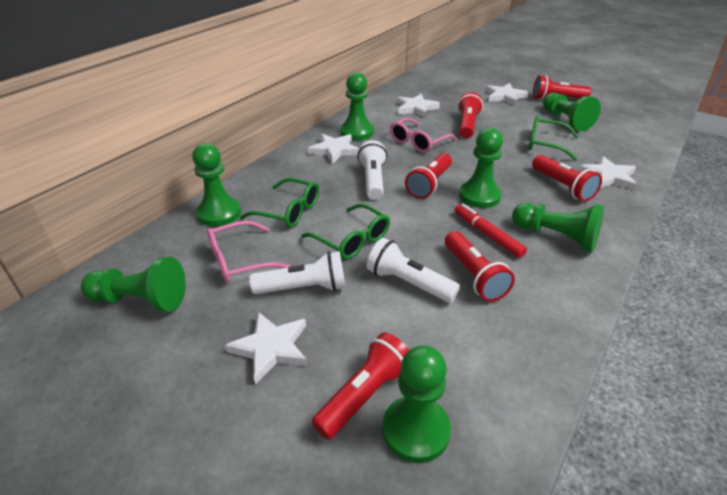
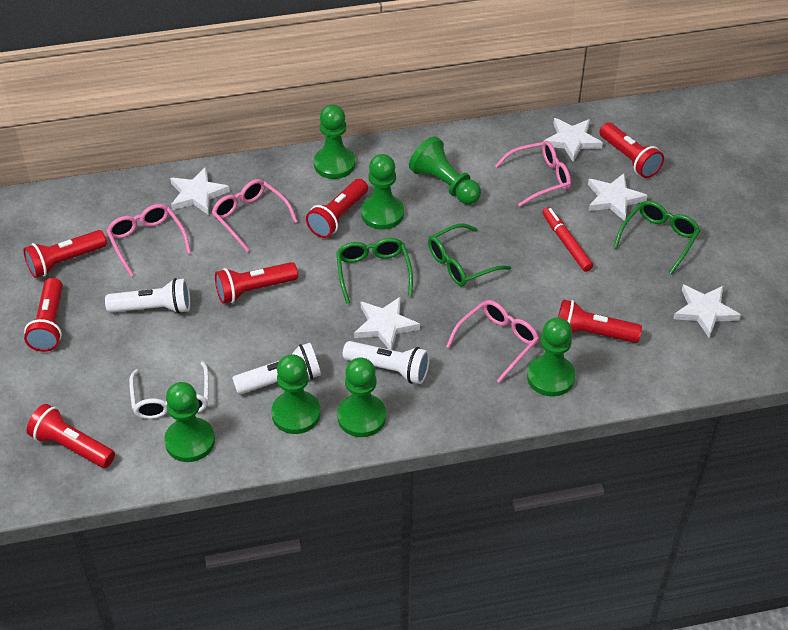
pink glasses: 2 -> 4
red flashlight: 6 -> 7
white glasses: 0 -> 1

